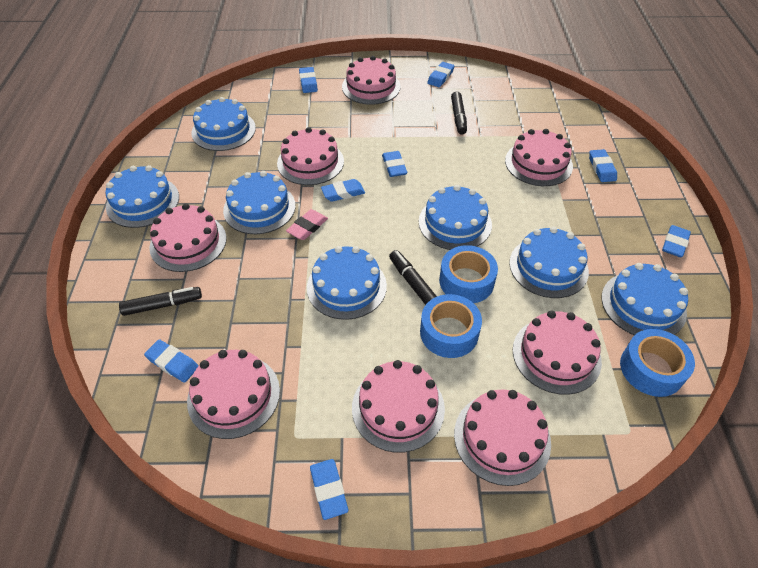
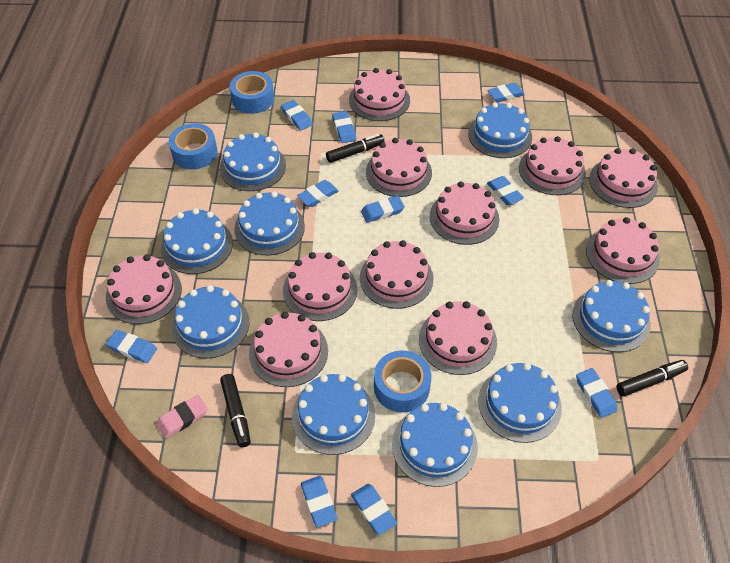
blue cake: 7 -> 9
blue eraser: 8 -> 10
pink cake: 8 -> 11

